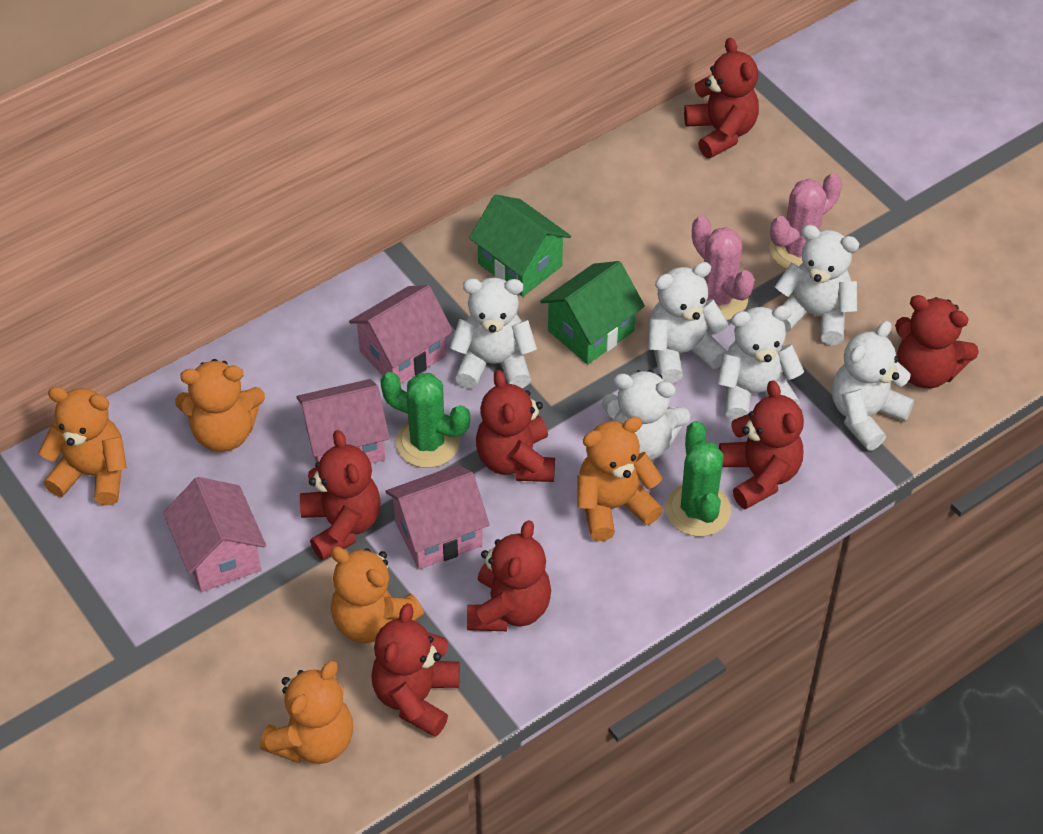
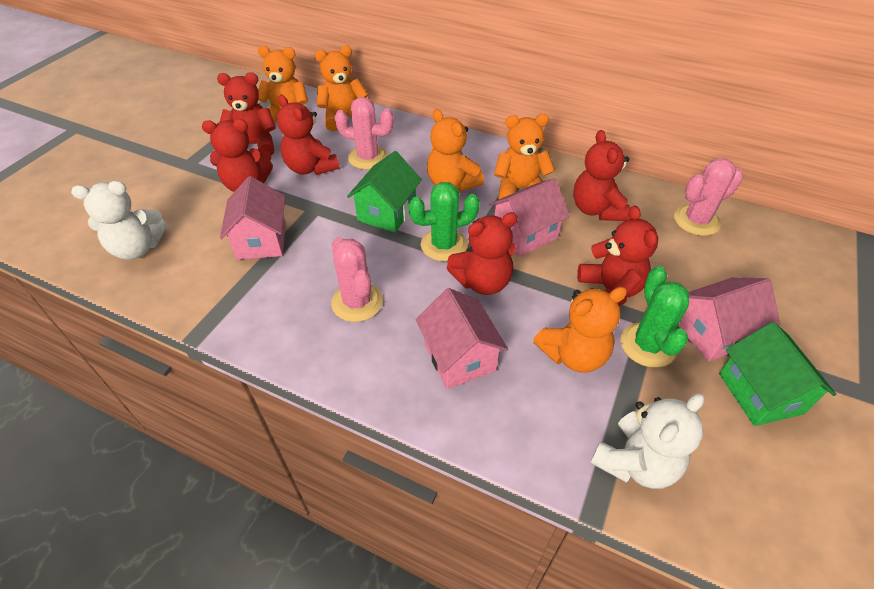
pink cactus: 2 -> 3
red teddy bear: 7 -> 6
white teddy bear: 6 -> 2

